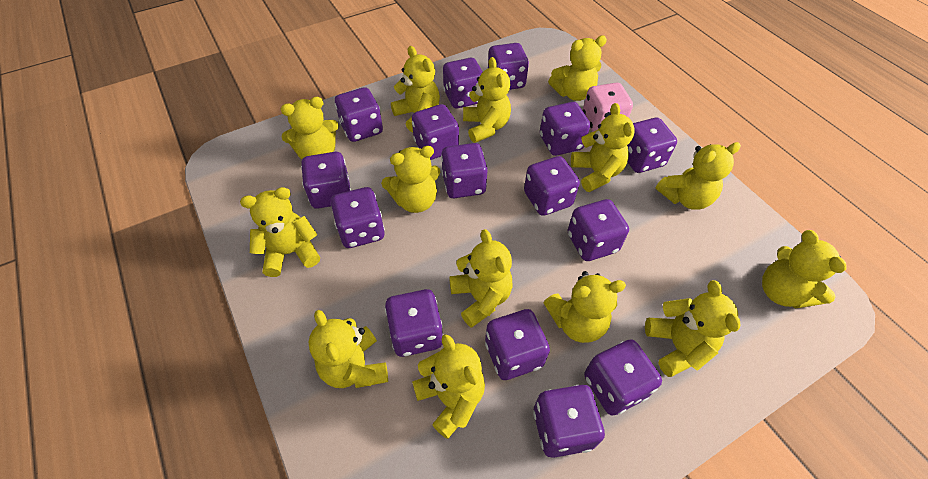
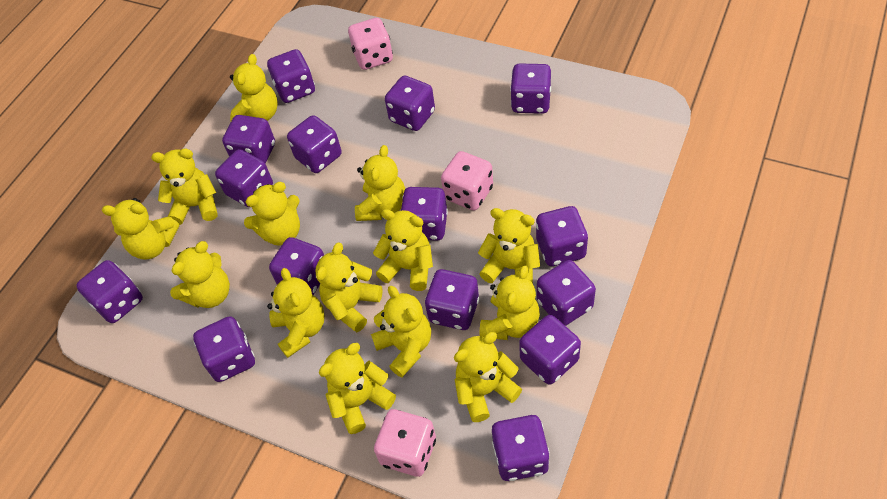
pink dice: 1 -> 3

